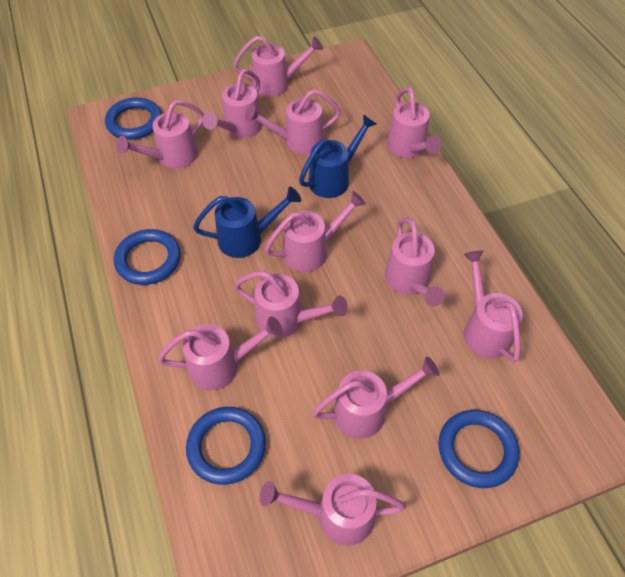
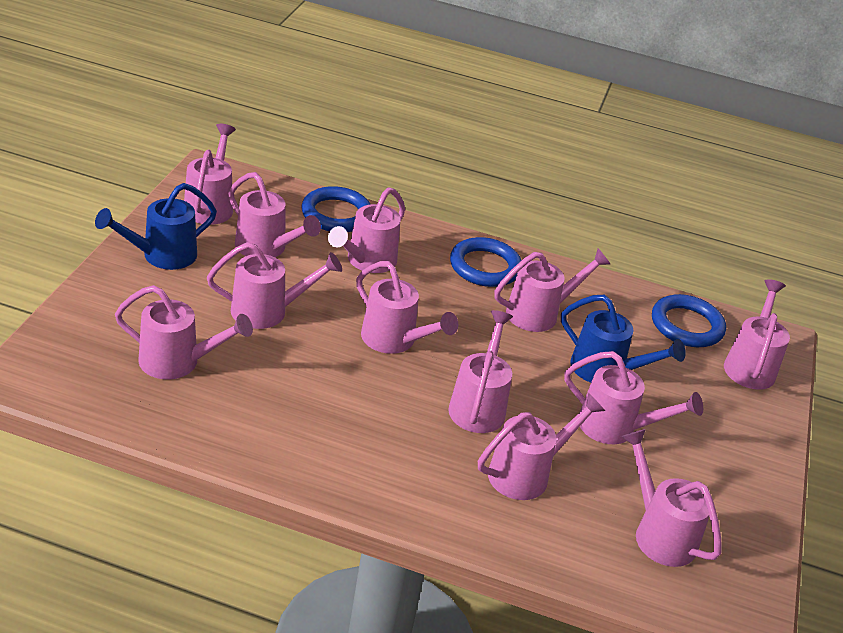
blue ring: 4 -> 3

